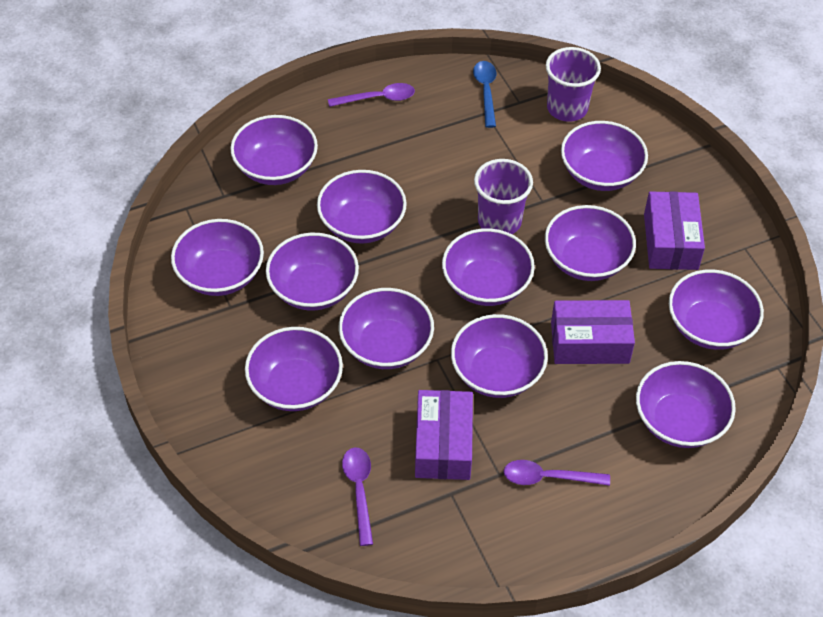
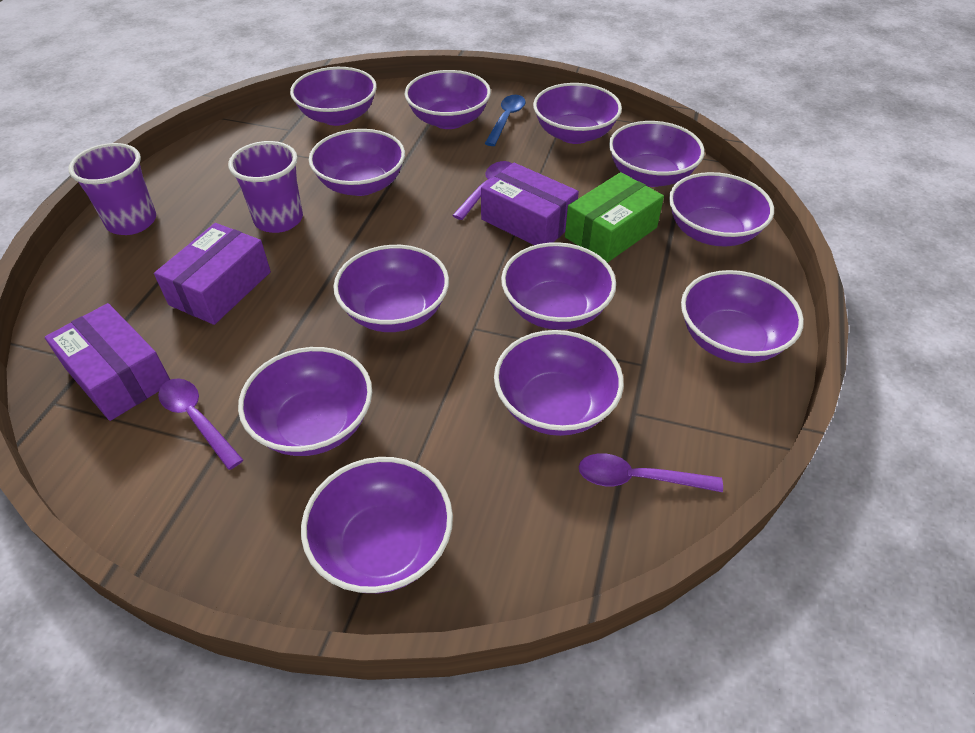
green box: 0 -> 1

